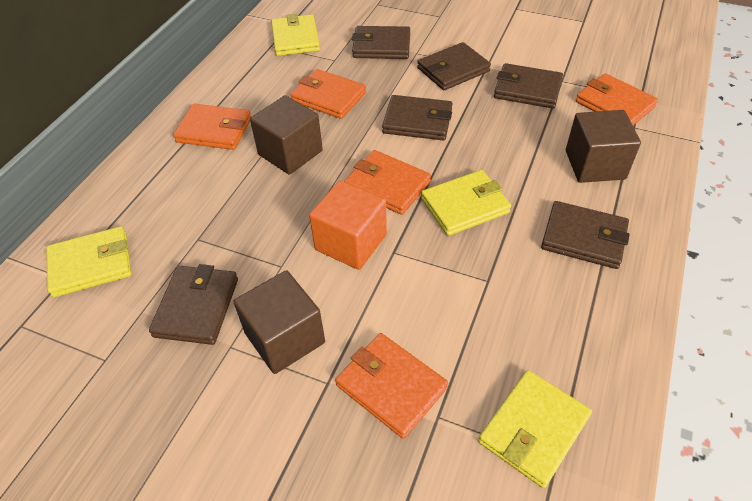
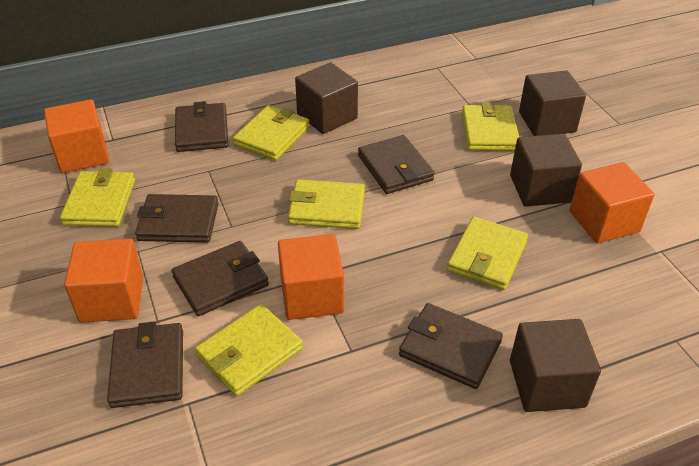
brown cube: 3 -> 4
orange cube: 1 -> 4
orange wallet: 5 -> 0
yellow wallet: 4 -> 6

